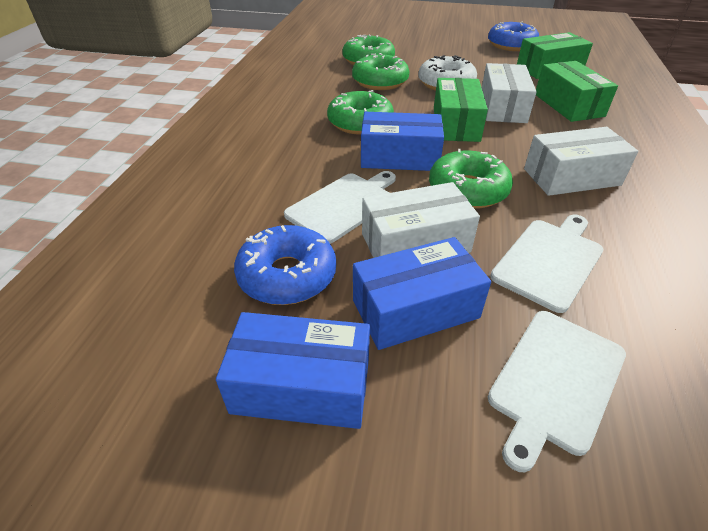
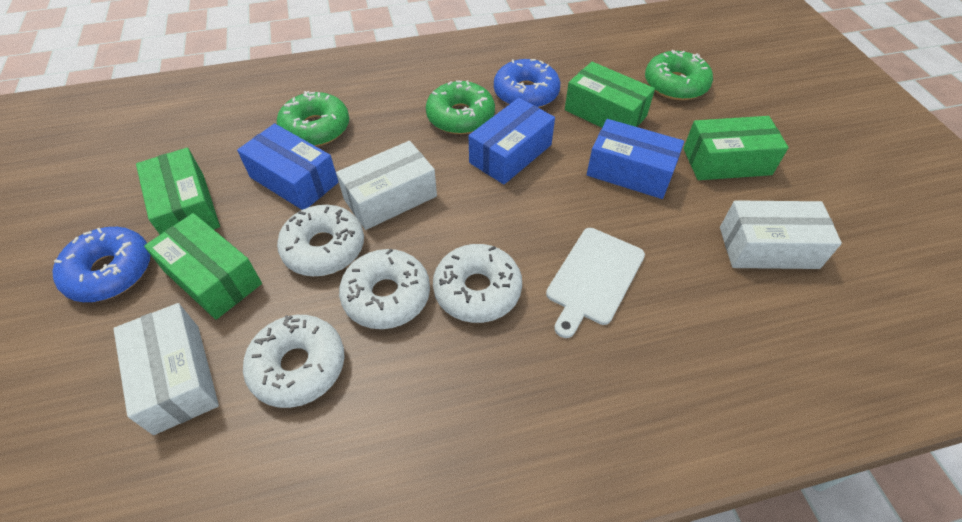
green box: 3 -> 4
green donut: 4 -> 3
white cutting board: 3 -> 1
white donut: 1 -> 4

